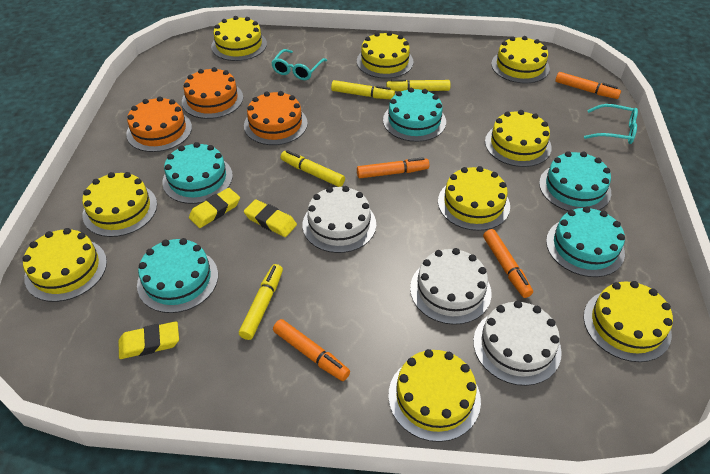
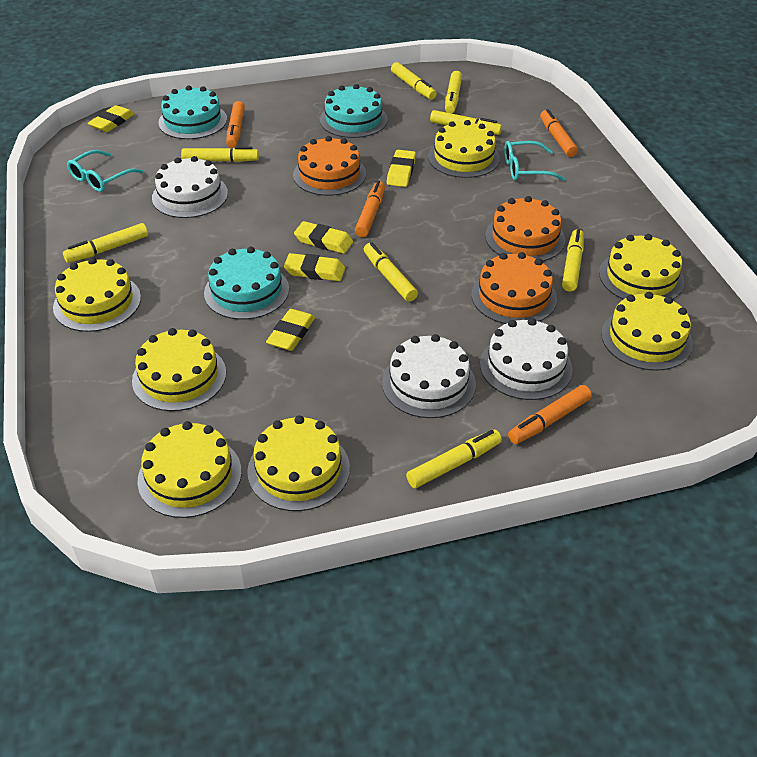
turquoise cake: 5 -> 3
yellow cake: 9 -> 7
yellow eraser: 3 -> 5
yellow marker: 4 -> 8

